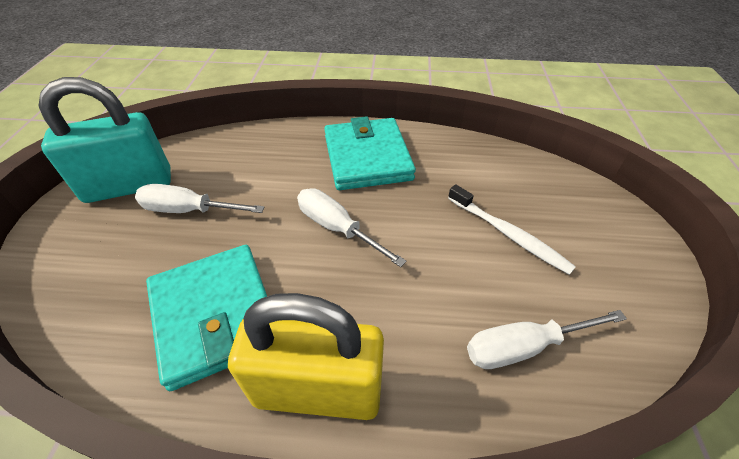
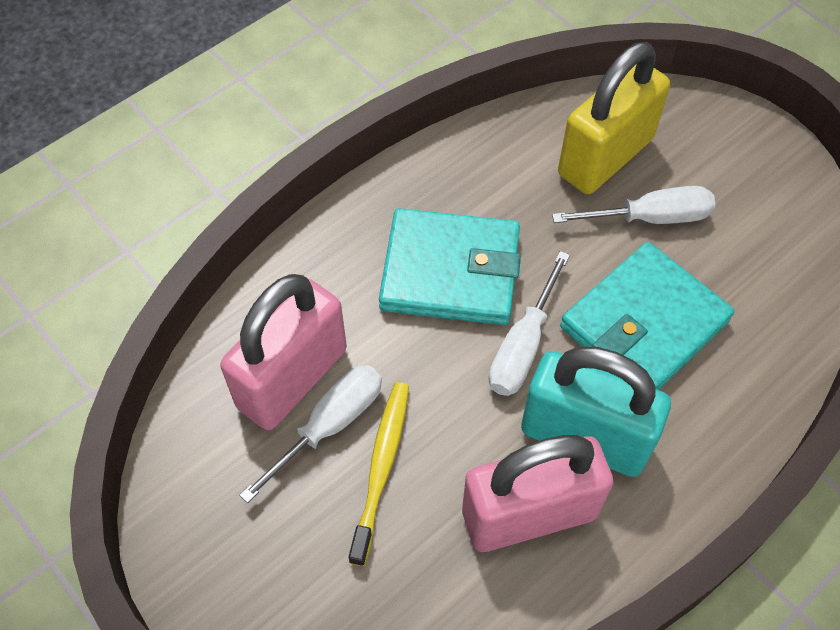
pink padlock: 0 -> 2
white toothbrush: 1 -> 0
yellow toothbrush: 0 -> 1

